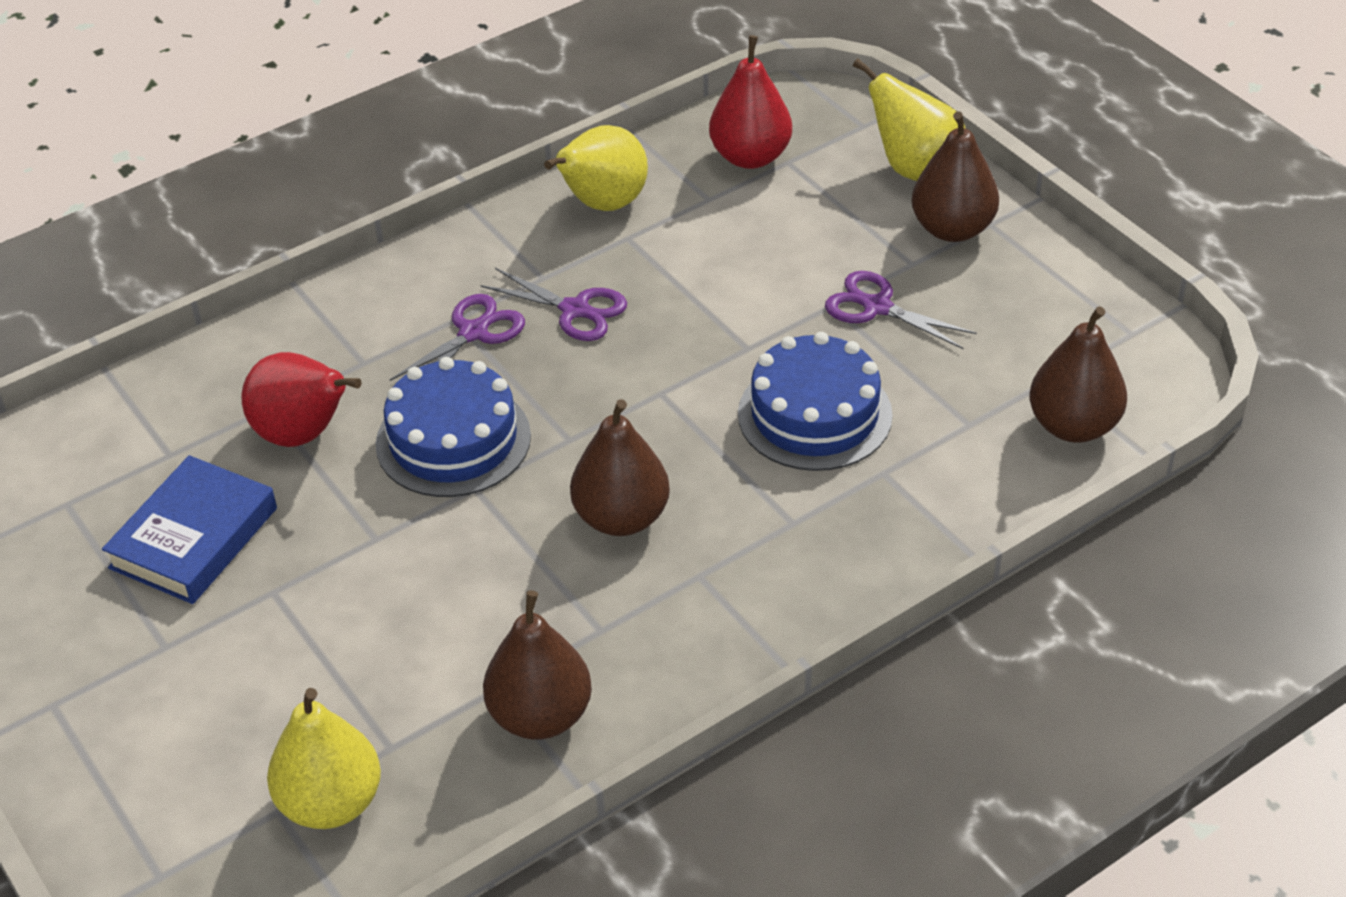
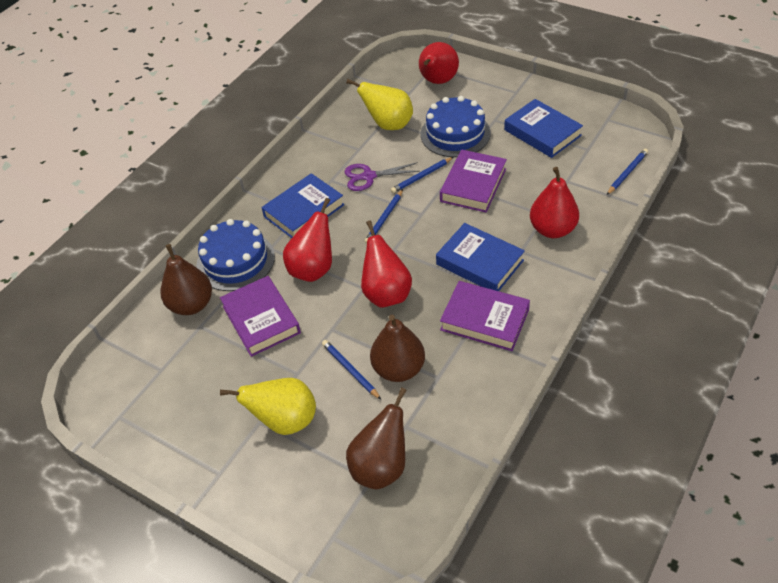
blue book: 1 -> 3
blue pencil: 0 -> 4
brown pear: 4 -> 3
purple book: 0 -> 3
purple scissors: 3 -> 1
red pear: 2 -> 4
yellow pear: 3 -> 2

